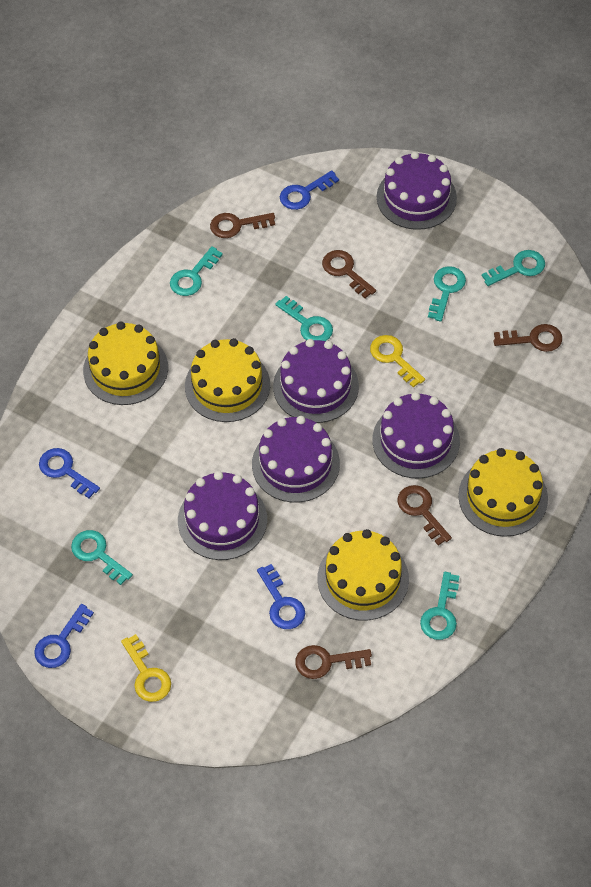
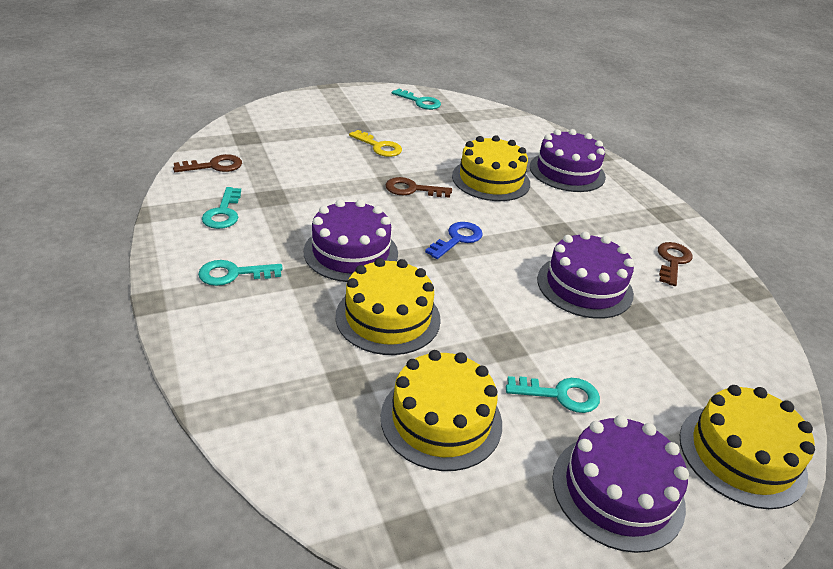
blue key: 4 -> 1
brown key: 5 -> 3
purple cake: 5 -> 4
turquoise key: 6 -> 4
yellow key: 2 -> 1

